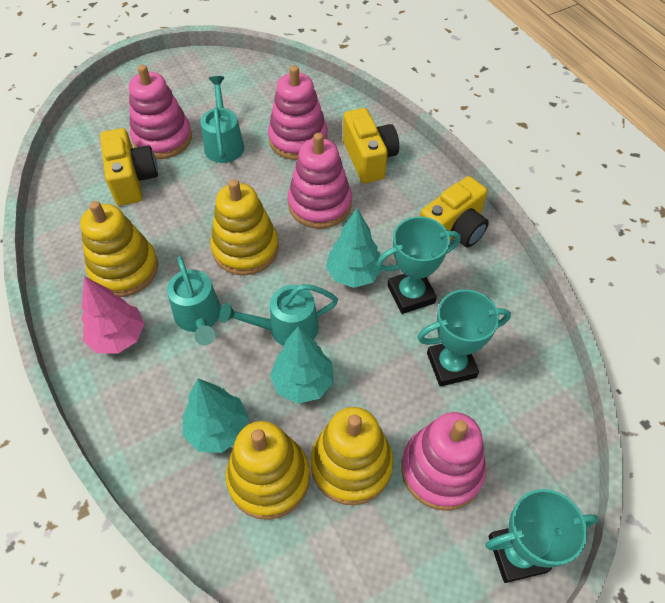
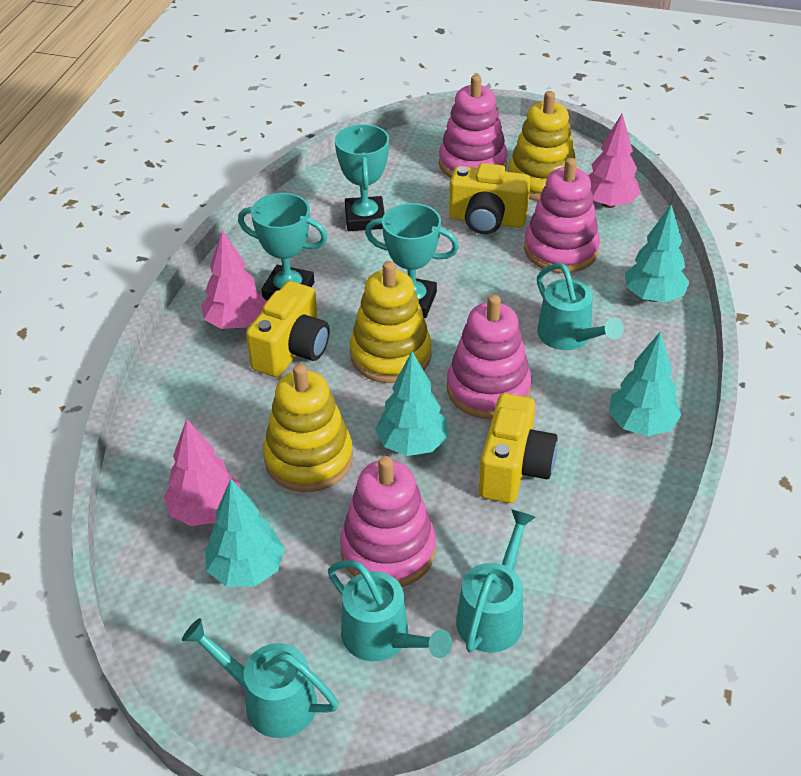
pink tree: 1 -> 3
turquoise tree: 3 -> 4
turquoise watering can: 3 -> 4
yellow stacking toy: 4 -> 3

